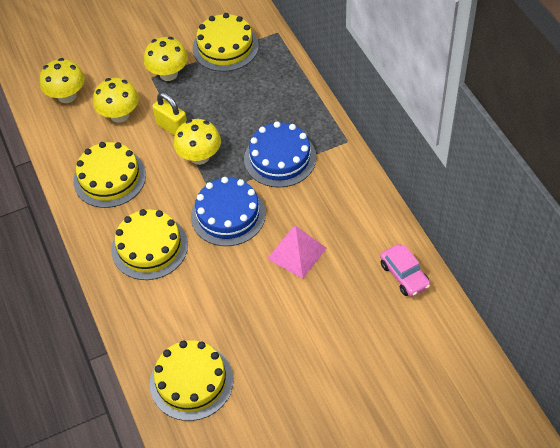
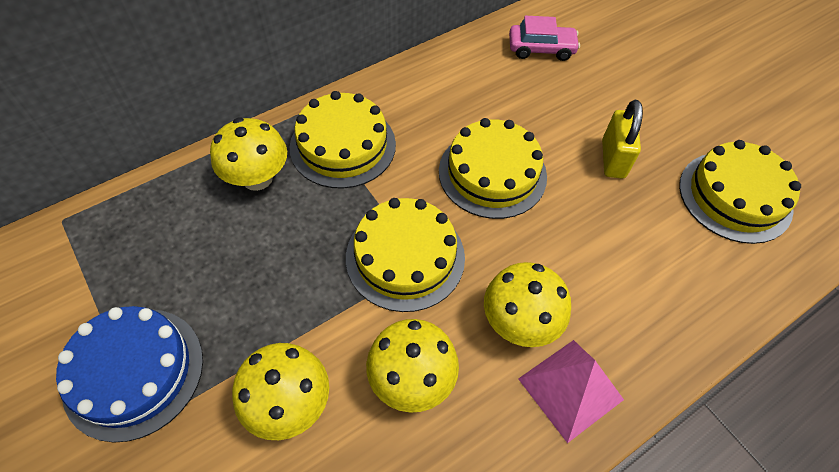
blue cake: 2 -> 1

